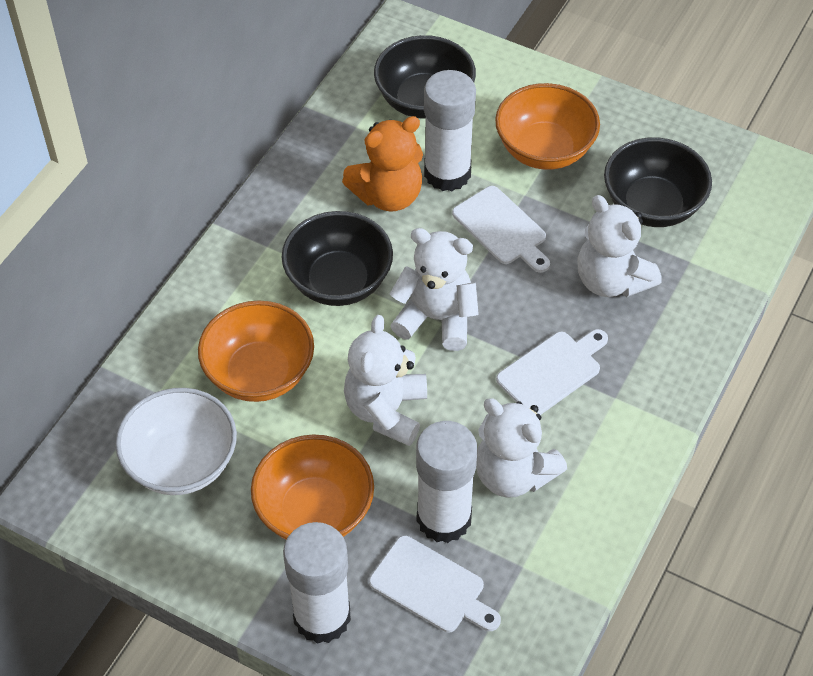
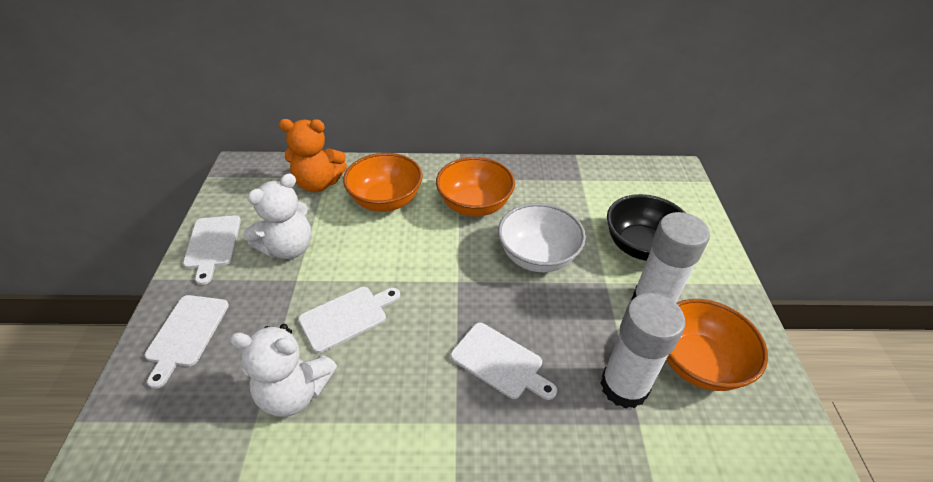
black bowl: 3 -> 1
white cutting board: 3 -> 4
white glue stick: 3 -> 2
white teddy bear: 4 -> 2

